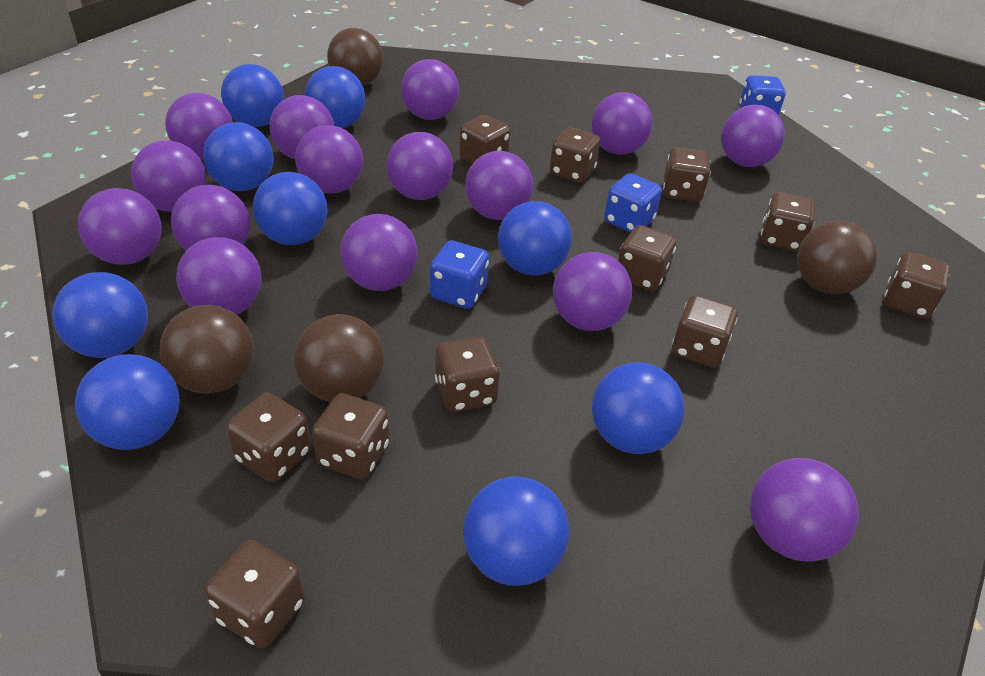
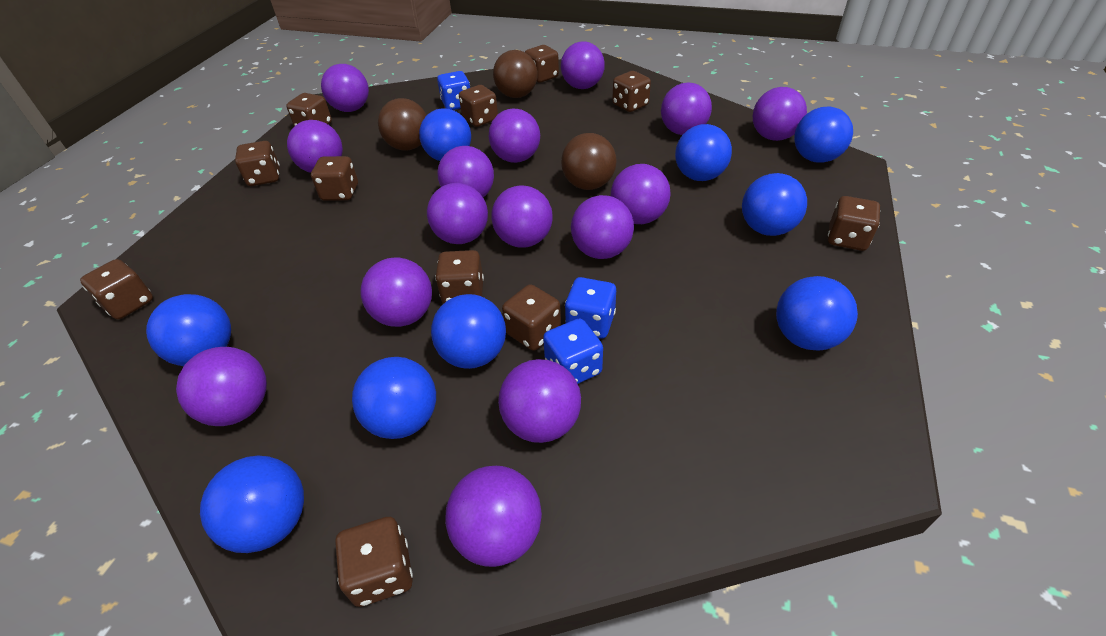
brown ball: 4 -> 3

